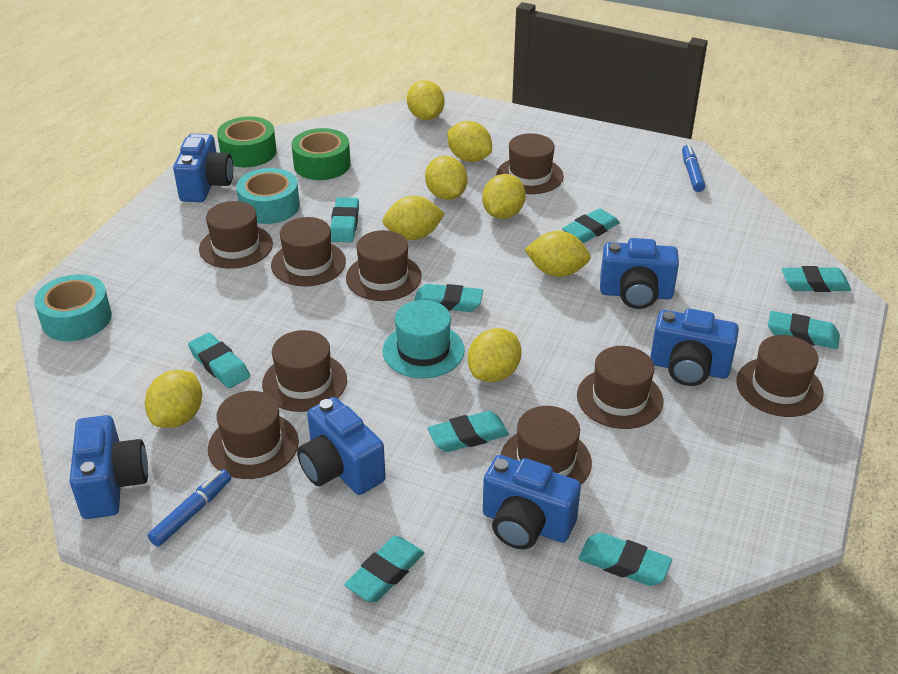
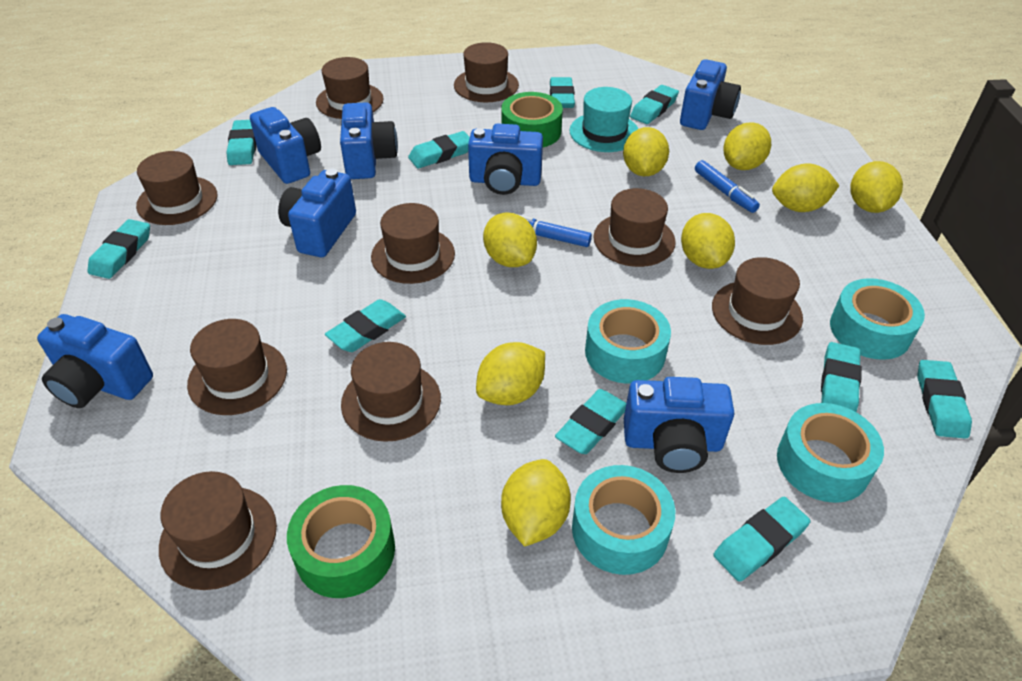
blue camera: 6 -> 7
turquoise eraser: 9 -> 10
turquoise tape: 2 -> 4

